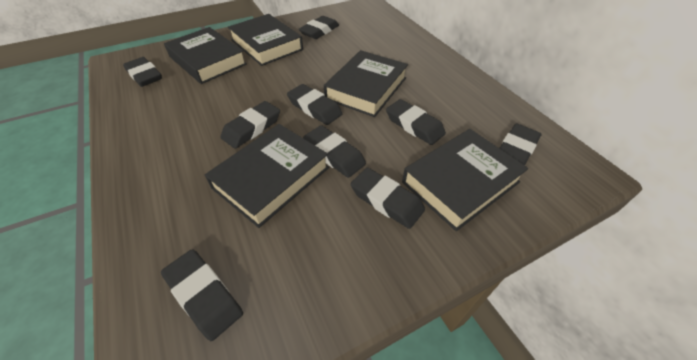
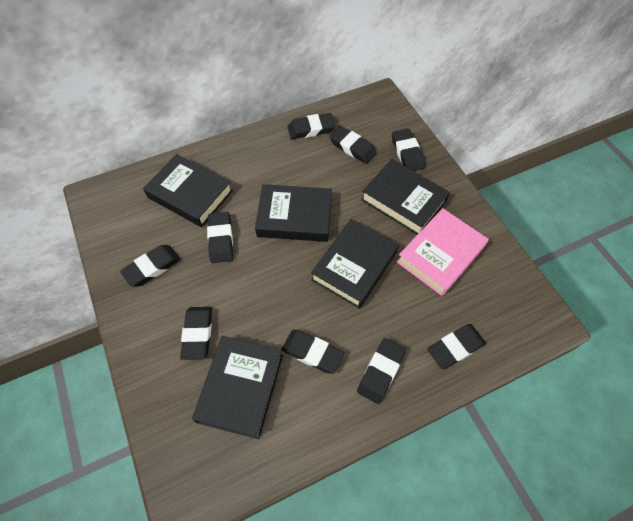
pink book: 0 -> 1

